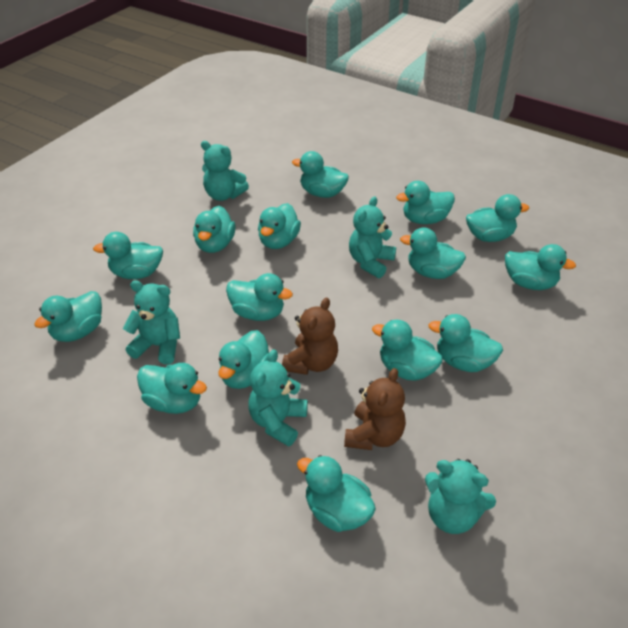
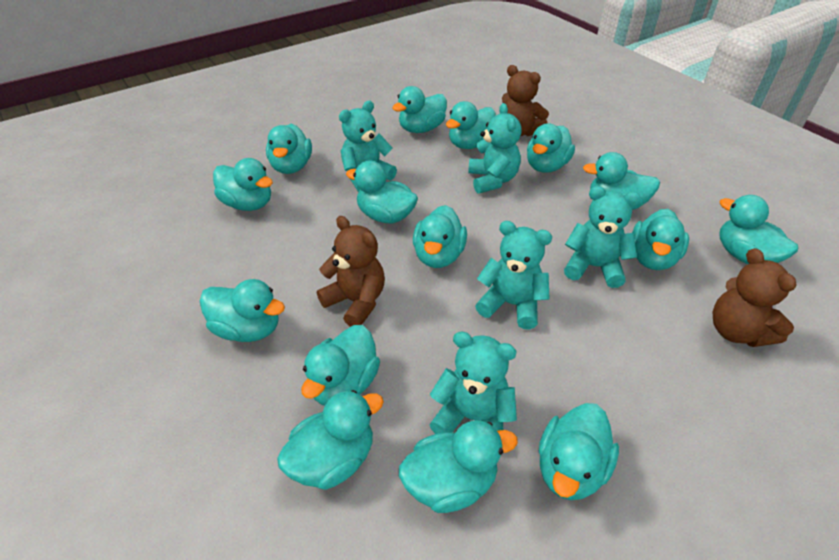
brown teddy bear: 2 -> 3

